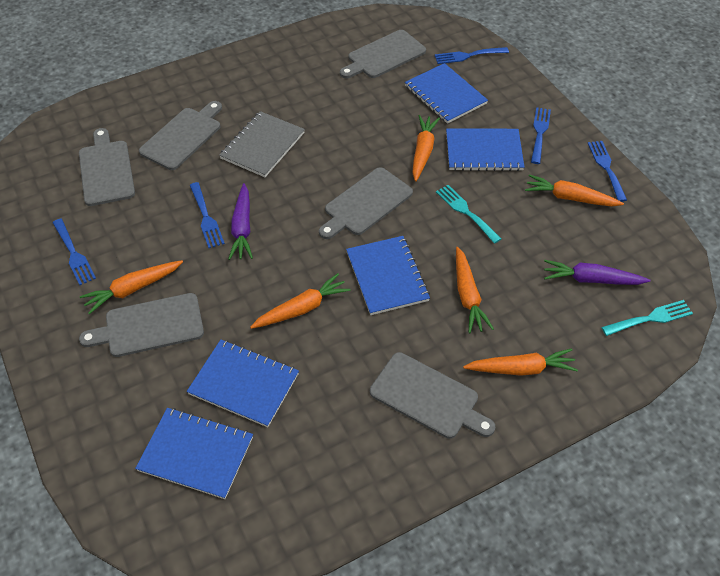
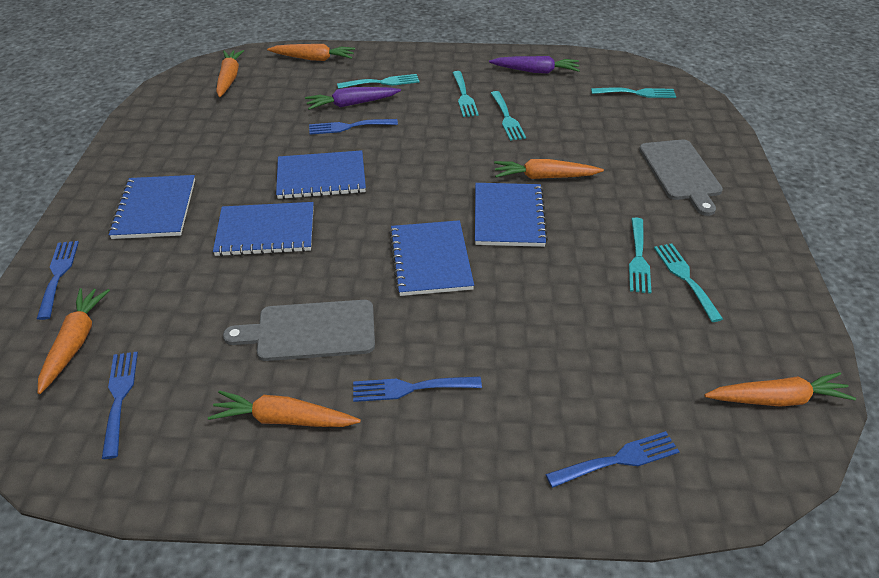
grey cutting board: 6 -> 2
grey notebook: 1 -> 0
turquoise fork: 2 -> 6

